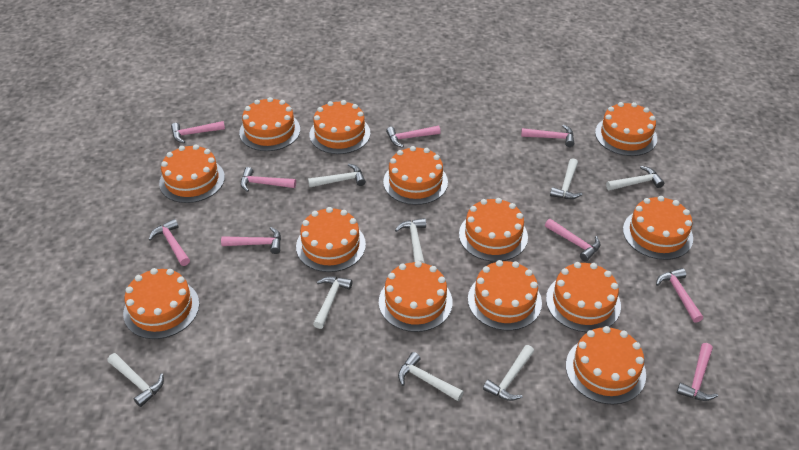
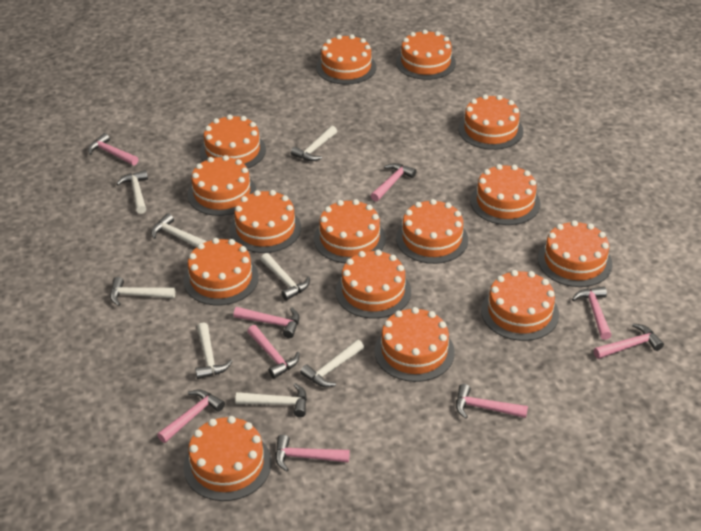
orange cake: 13 -> 15

